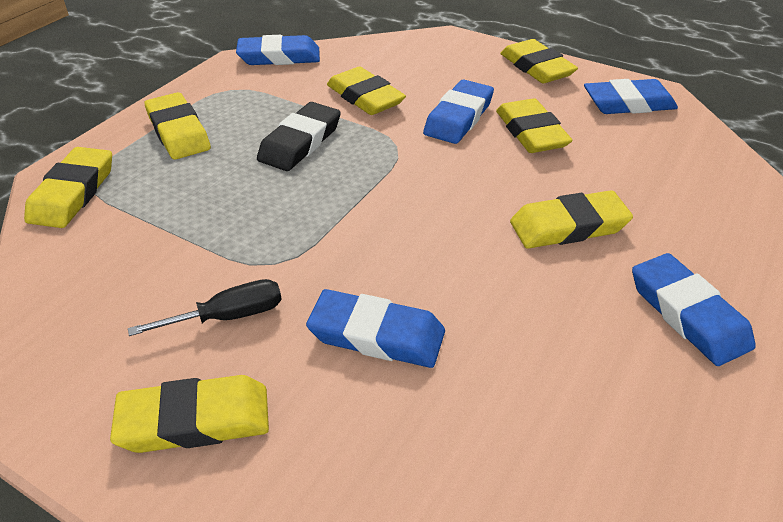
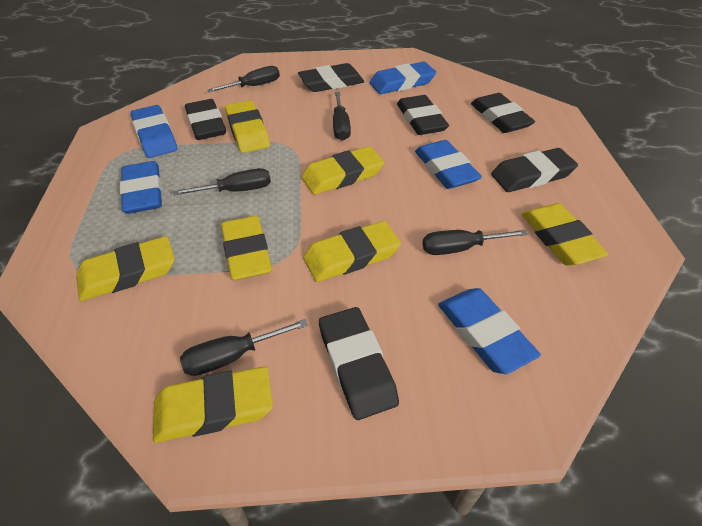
black eraser: 1 -> 6
black screwdriver: 1 -> 5

